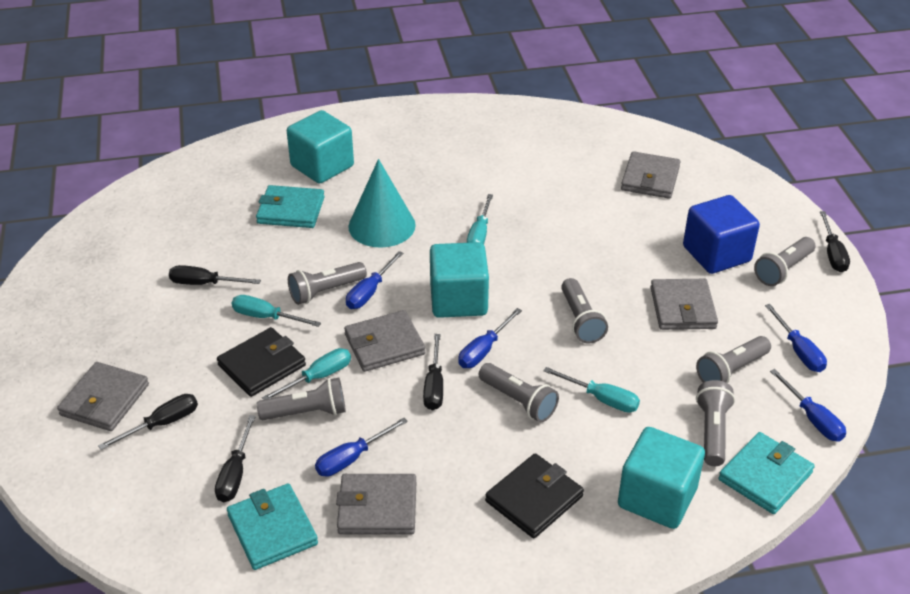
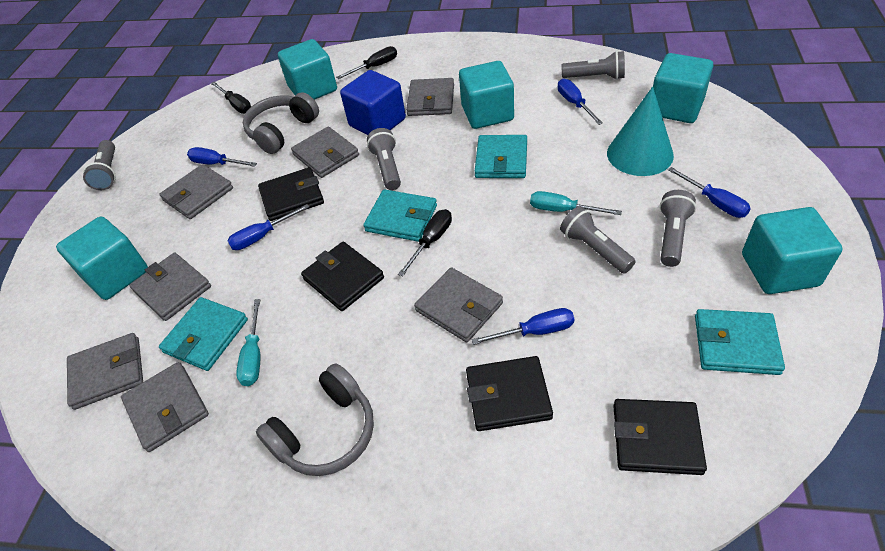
black screwdriver: 5 -> 3
black wallet: 2 -> 4
grey flashlight: 7 -> 5
grey headphones: 0 -> 2
grey wallet: 5 -> 7
turquoise cube: 3 -> 5
turquoise screwdriver: 4 -> 2
turquoise wallet: 3 -> 4

